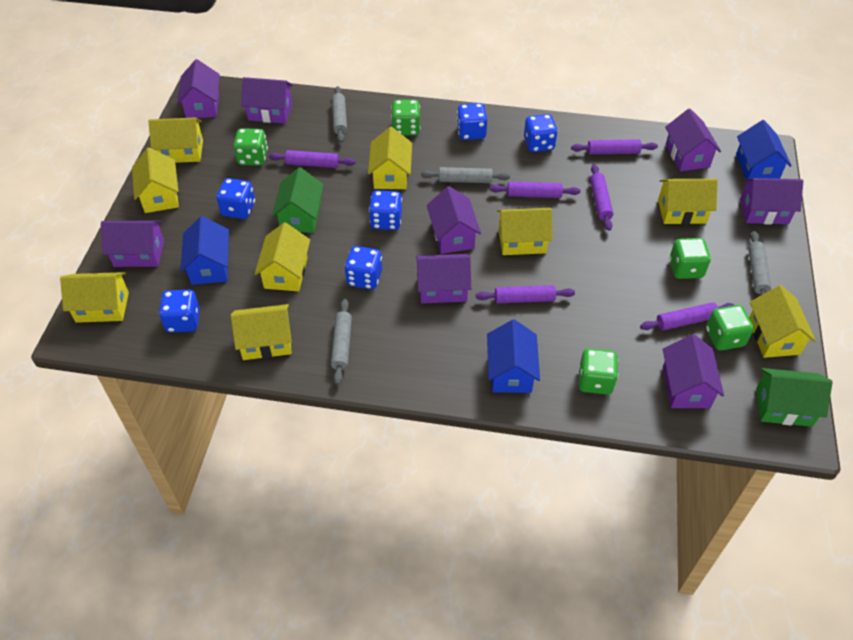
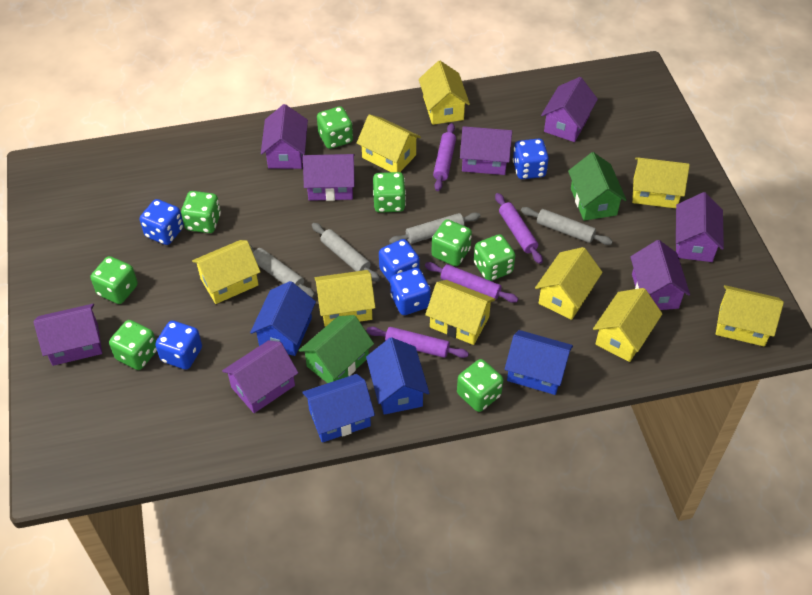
blue dice: 6 -> 5
blue house: 3 -> 4
green dice: 5 -> 8
purple rolling pin: 6 -> 4

